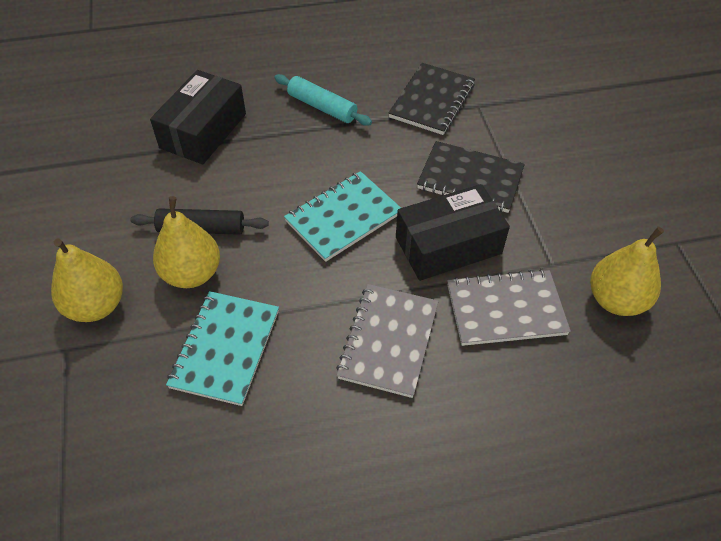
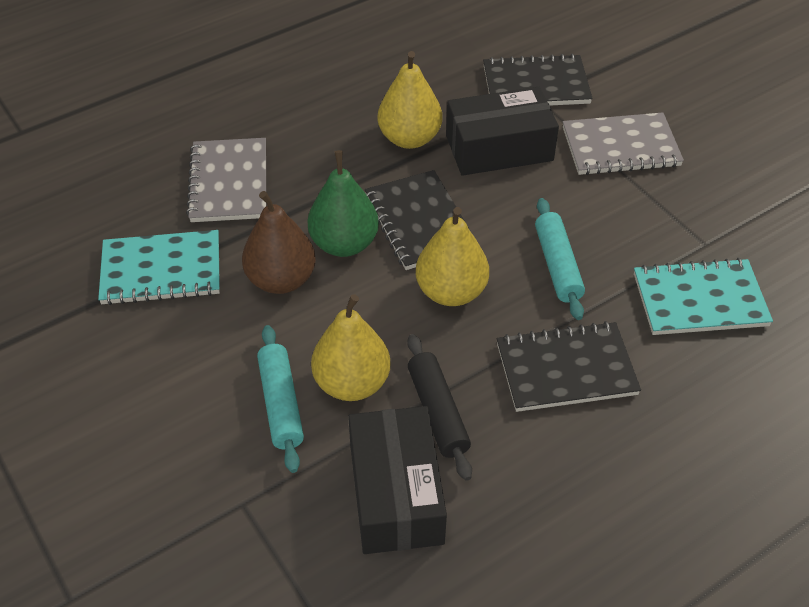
black notebook: 2 -> 3
brown pear: 0 -> 1
green pear: 0 -> 1
turquoise rolling pin: 1 -> 2

